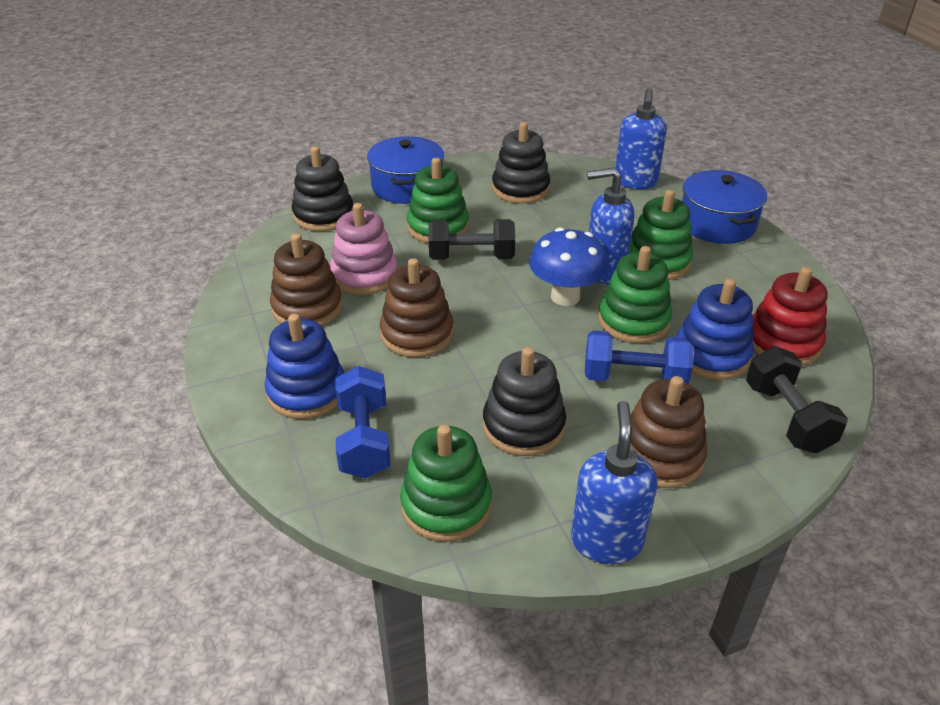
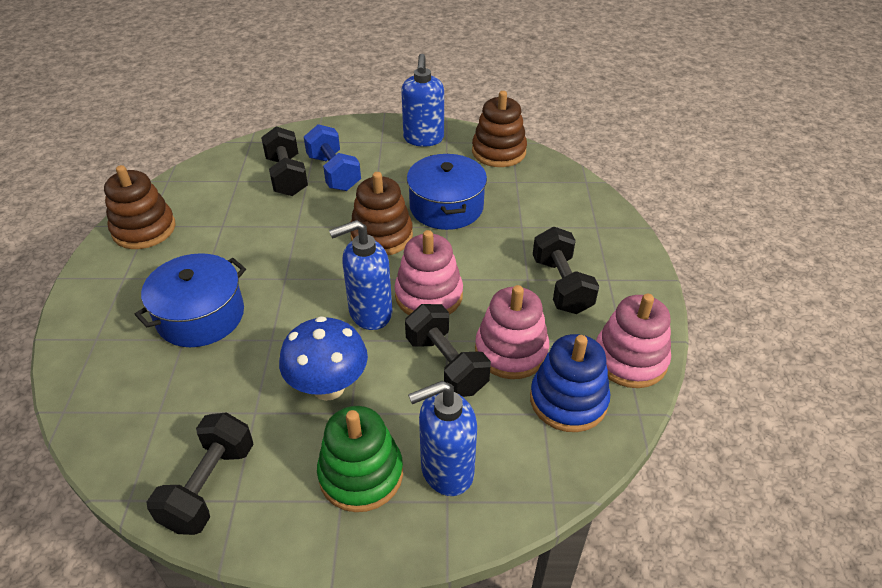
black dumbbell: 2 -> 4
black stacking toy: 3 -> 0
blue dumbbell: 2 -> 1
blue stacking toy: 2 -> 1
green stacking toy: 4 -> 1
pink stacking toy: 1 -> 3
red stacking toy: 1 -> 0

